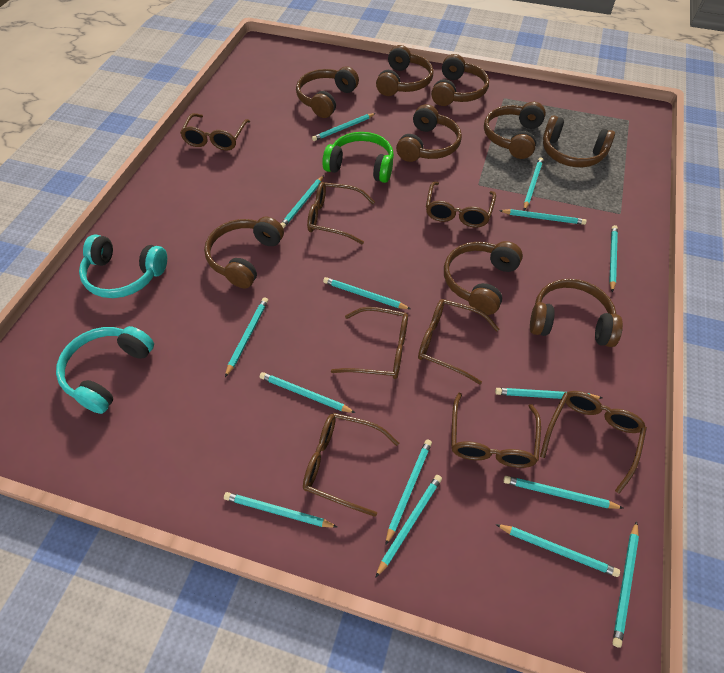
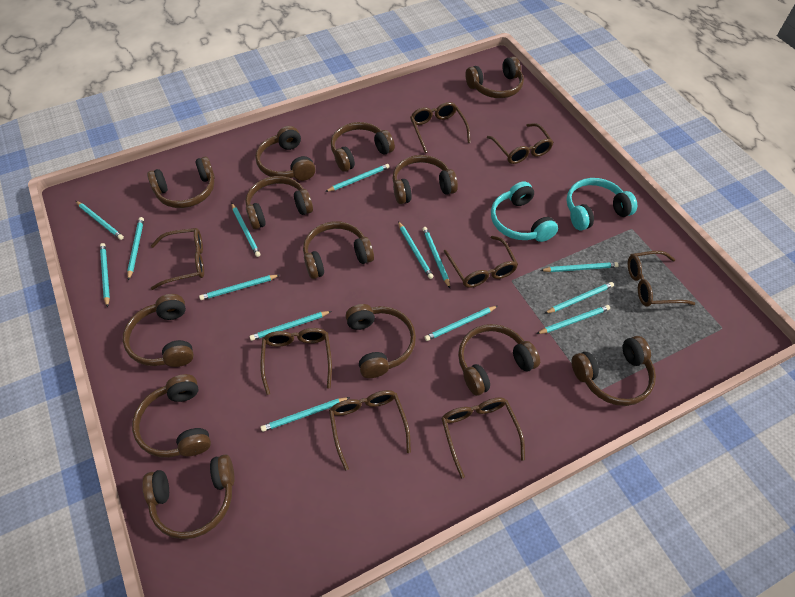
brown headphones: 9 -> 13
green headphones: 1 -> 0
turquoise pencil: 15 -> 14

